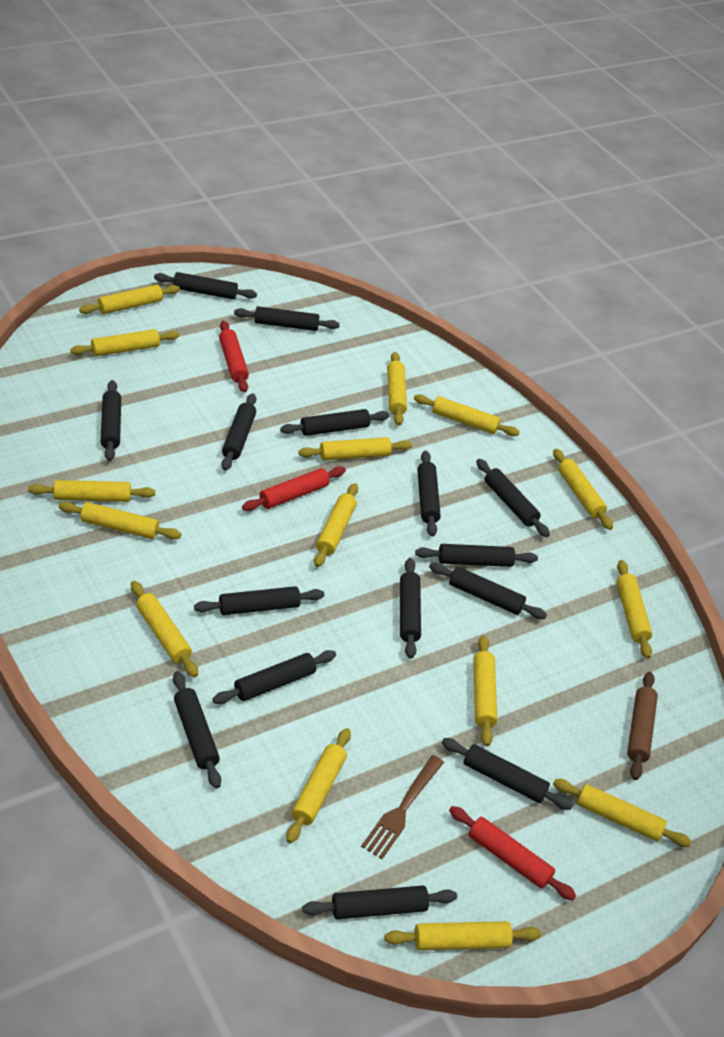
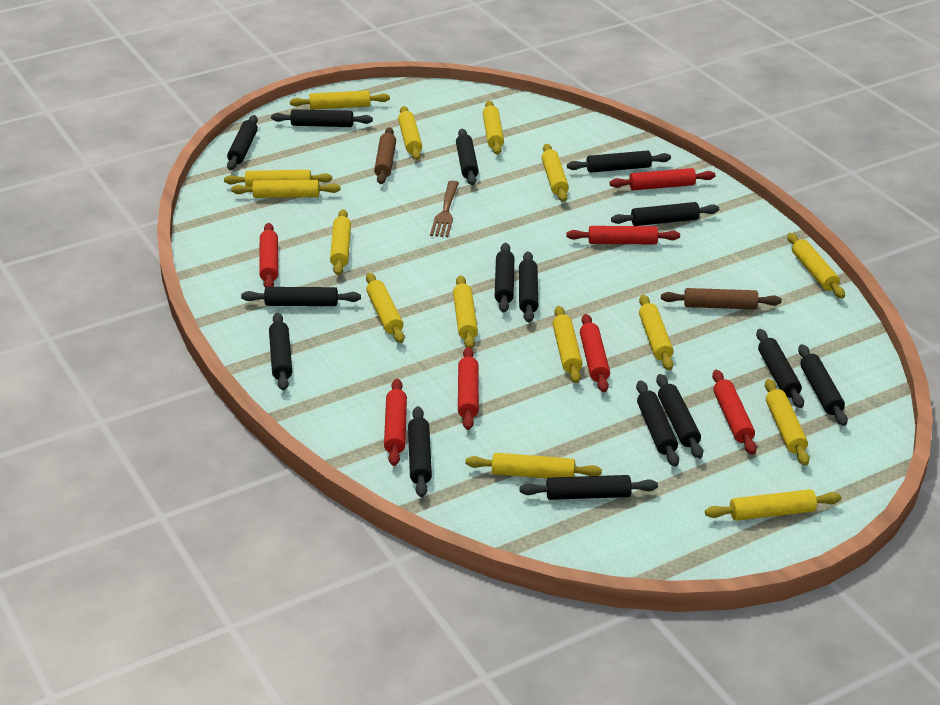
brown rolling pin: 1 -> 2
red rolling pin: 3 -> 7

